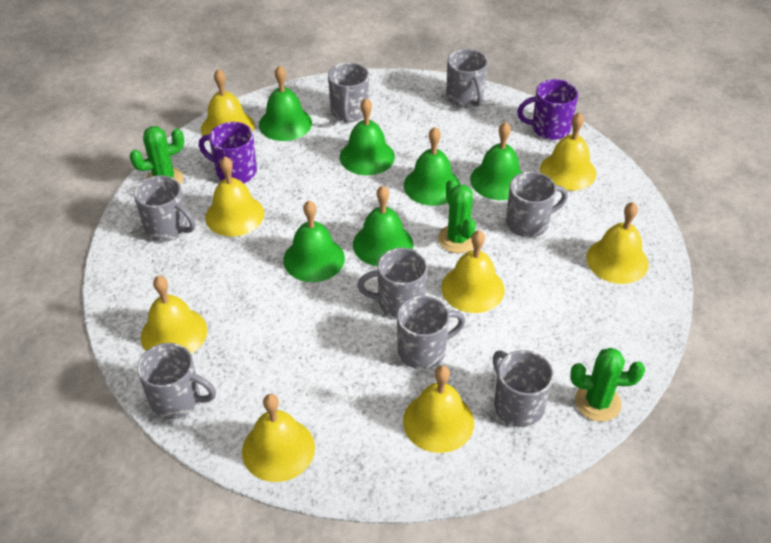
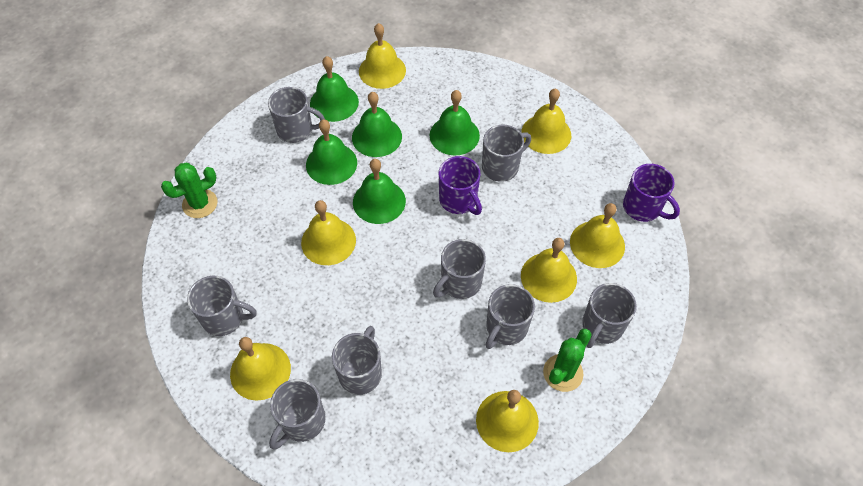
green bell: 6 -> 5
green cactus: 3 -> 2
yellow bell: 8 -> 7

